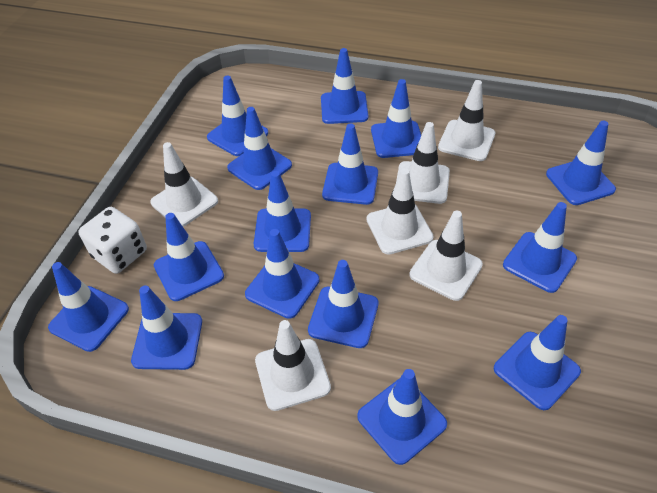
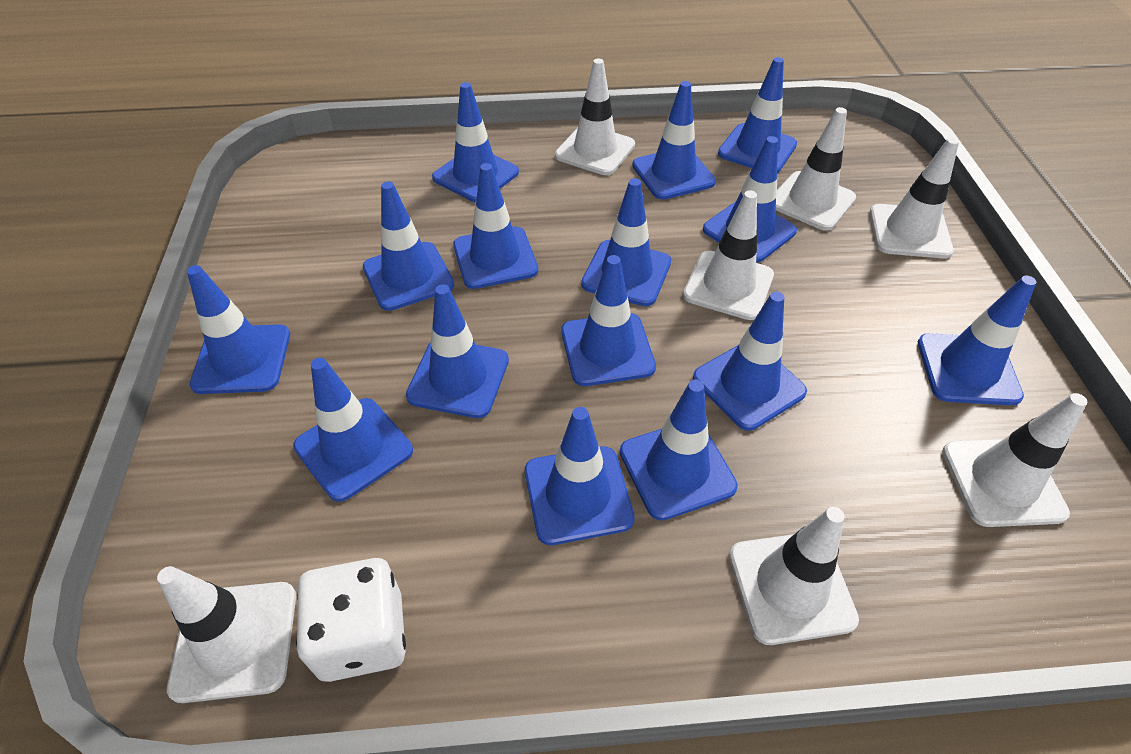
white traffic cone: 6 -> 7

